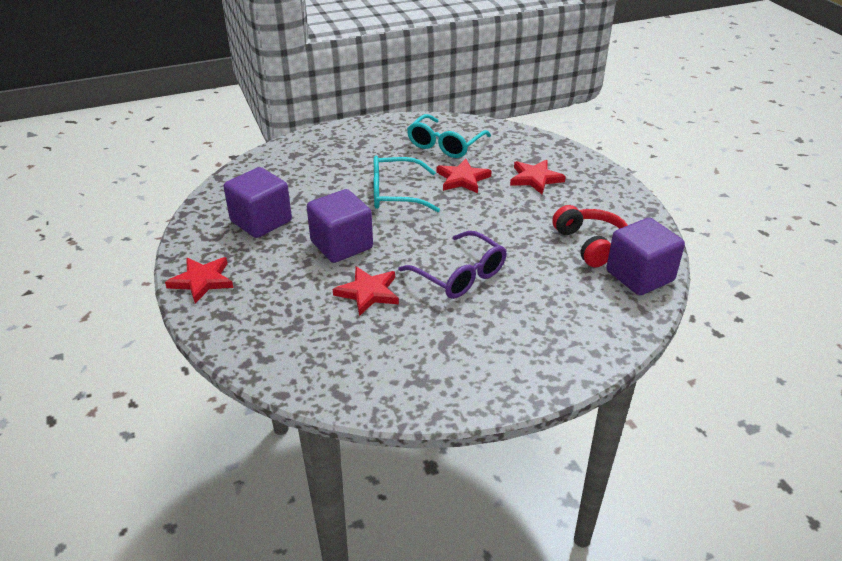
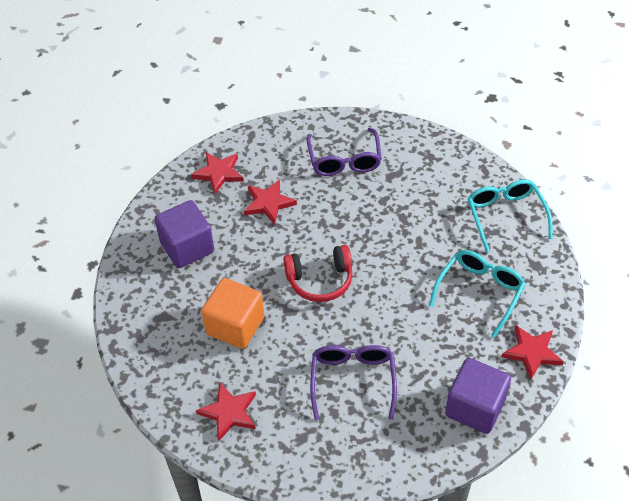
orange cube: 0 -> 1
purple cube: 3 -> 2
purple glasses: 1 -> 2

